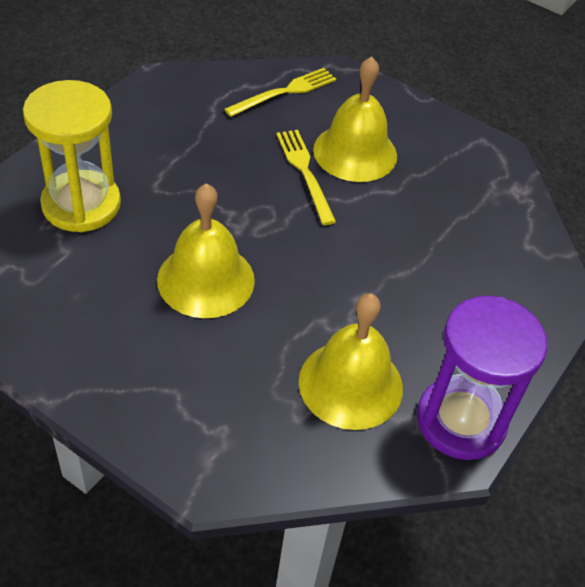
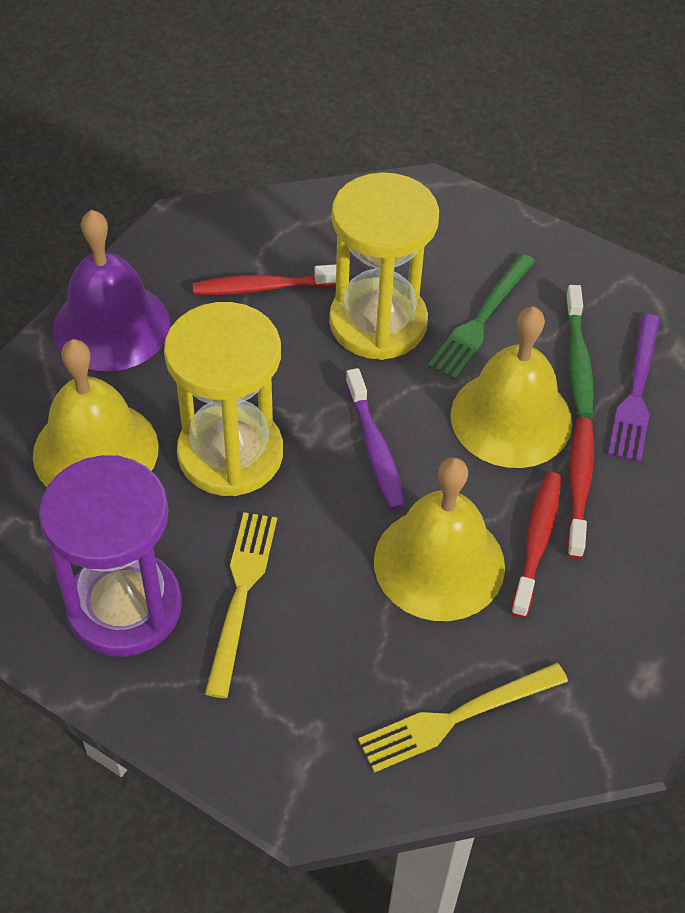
green fork: 0 -> 1
green toothbrush: 0 -> 1
purple bell: 0 -> 1
purple fork: 0 -> 1
purple toothbrush: 0 -> 1
red toothbrush: 0 -> 3
yellow hourglass: 1 -> 2

